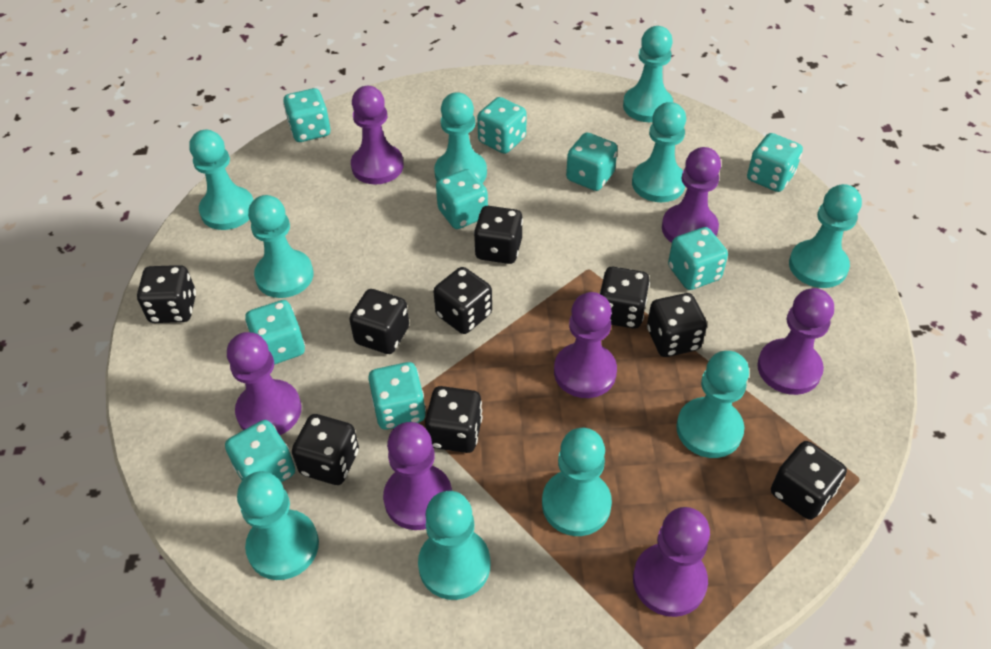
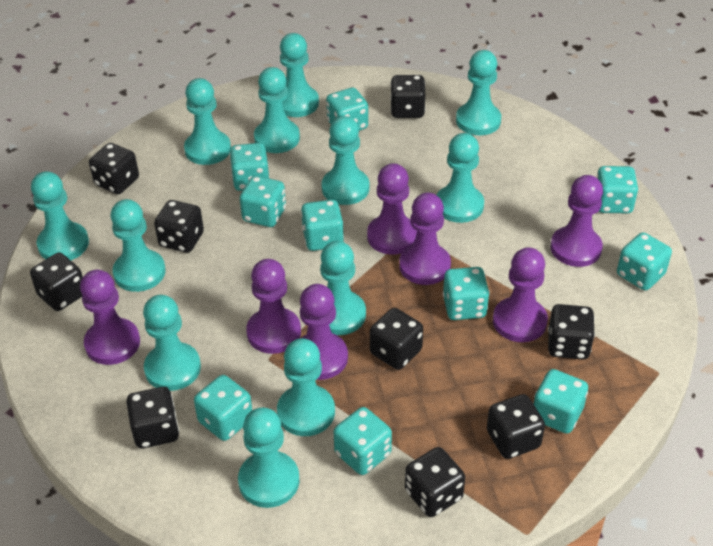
turquoise dice: 9 -> 10
turquoise pawn: 10 -> 12

